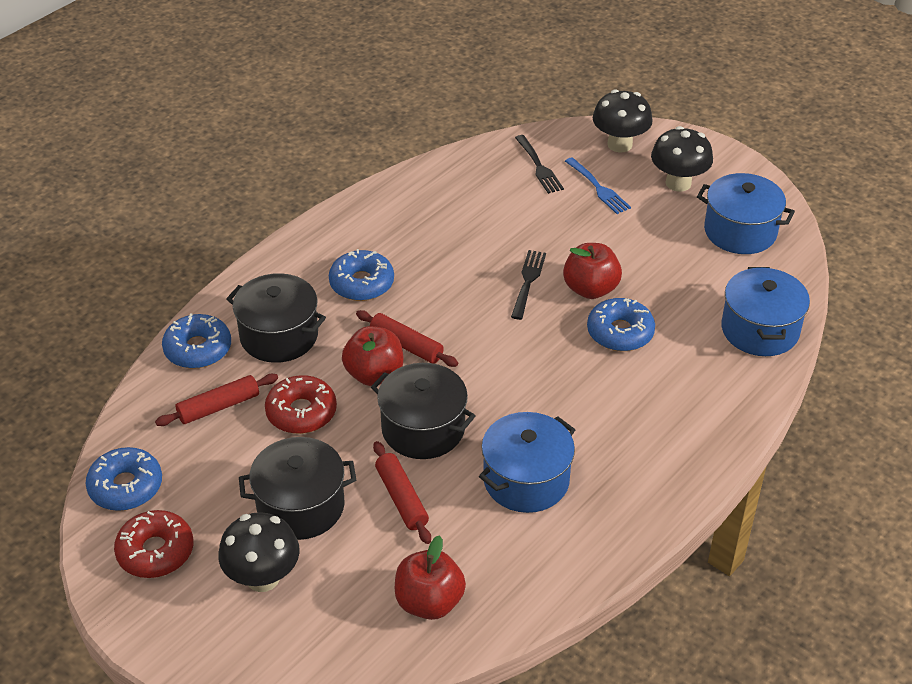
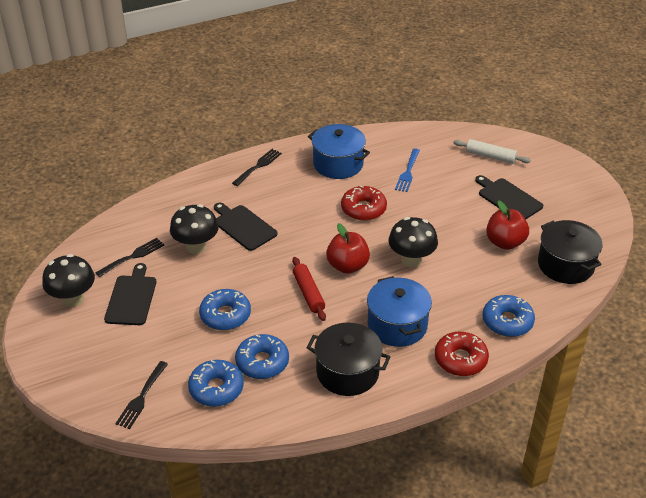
black cutting board: 0 -> 3
black fork: 2 -> 3
black pot: 3 -> 2
blue pot: 3 -> 2
red apple: 3 -> 2
red rolling pin: 3 -> 1
white rolling pin: 0 -> 1

